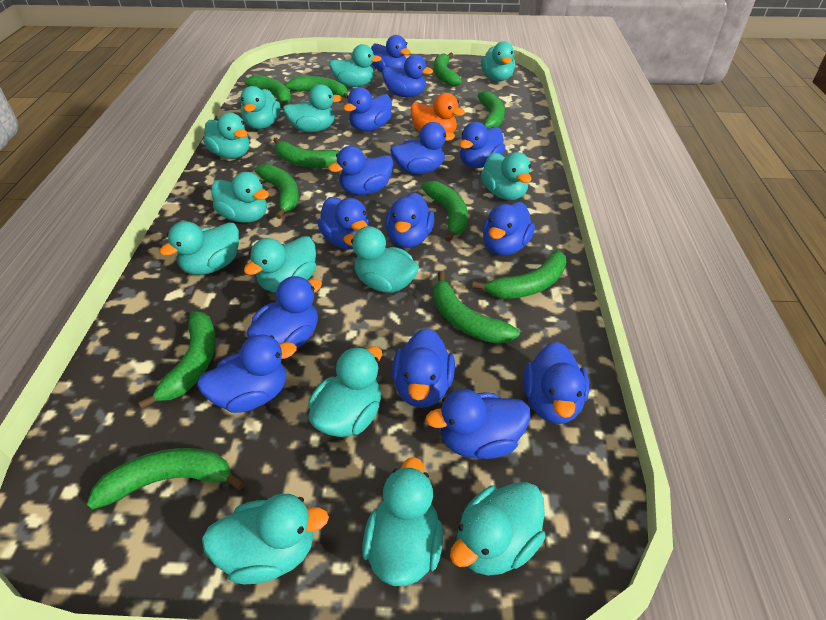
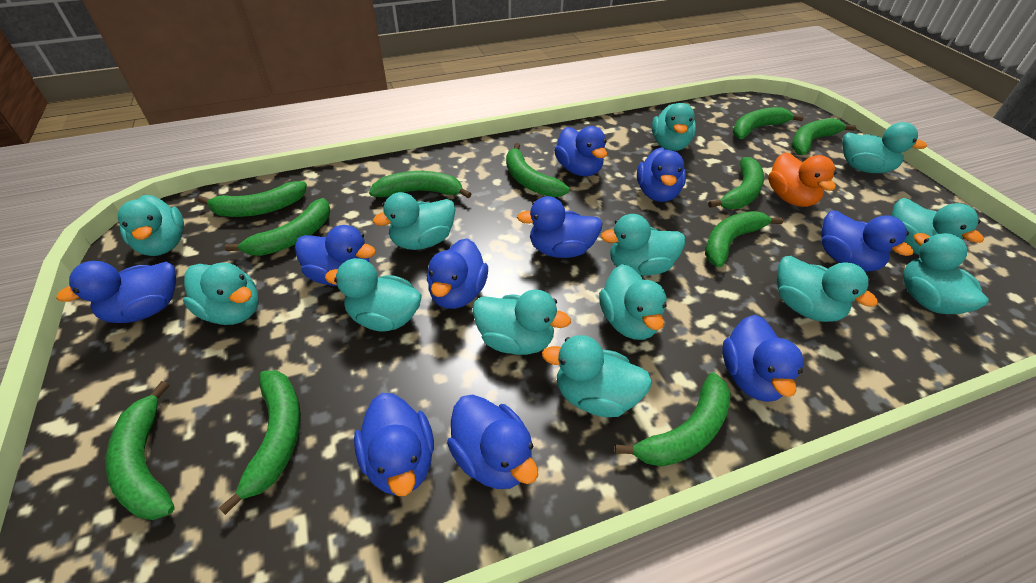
blue duck: 14 -> 10
turquoise duck: 14 -> 13

